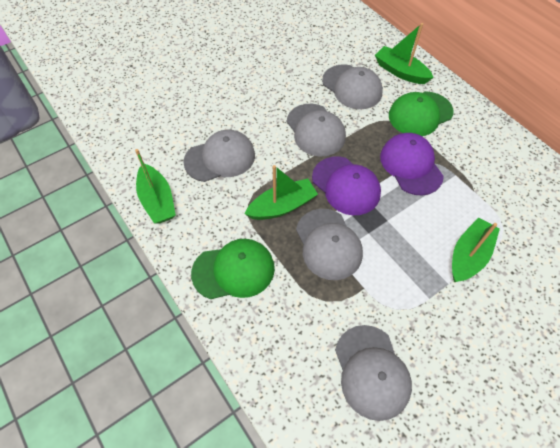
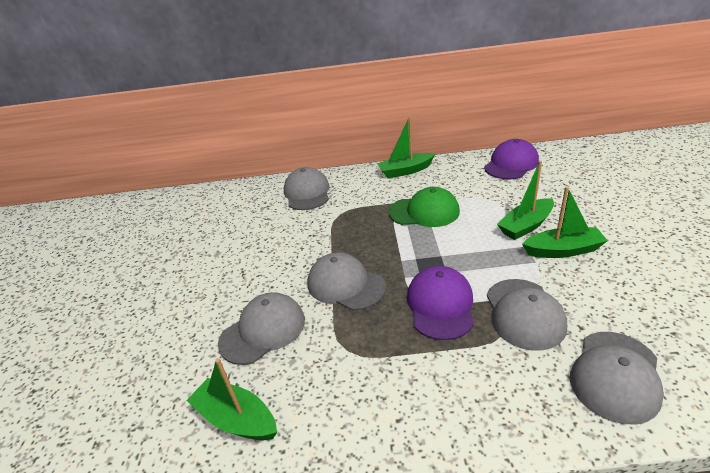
green cap: 2 -> 1

